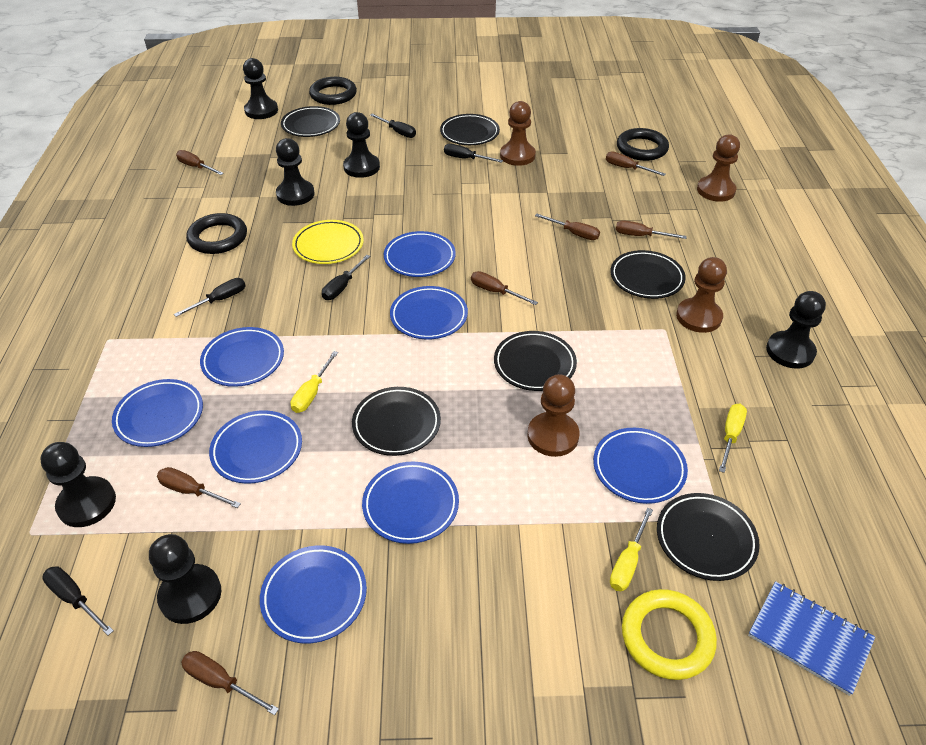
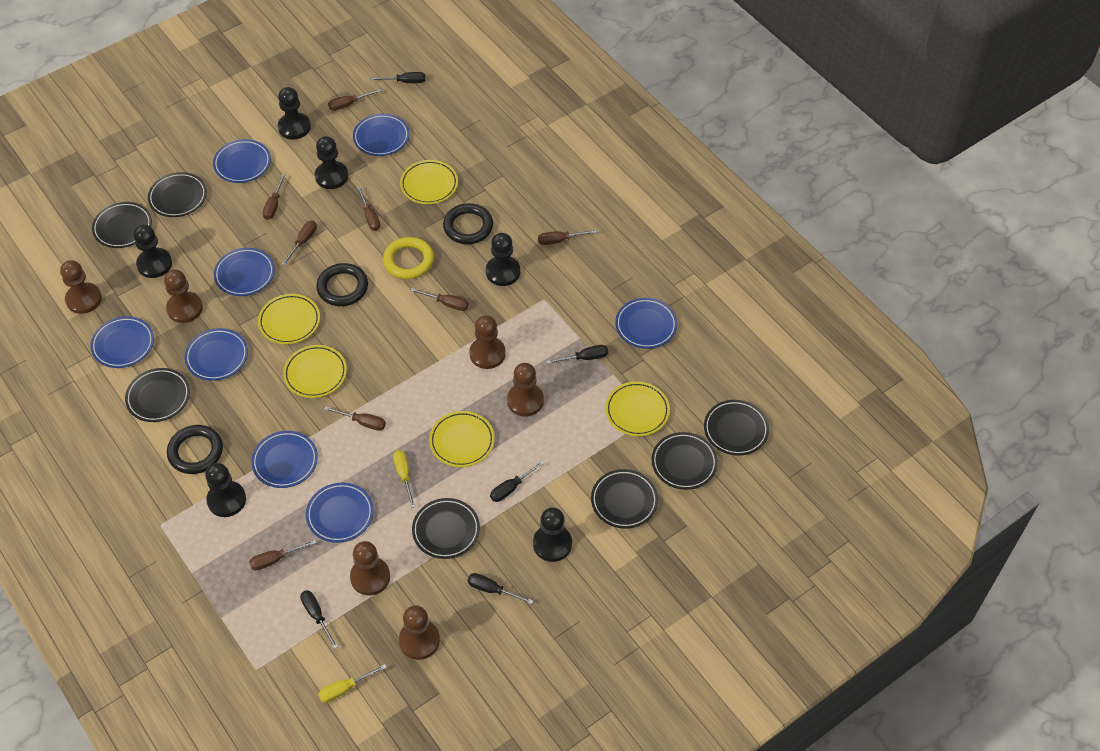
black plate: 6 -> 7
blue notebook: 1 -> 0
brown pawn: 4 -> 6
brown screwdriver: 7 -> 8
yellow plate: 1 -> 5
yellow screwdriver: 3 -> 2

